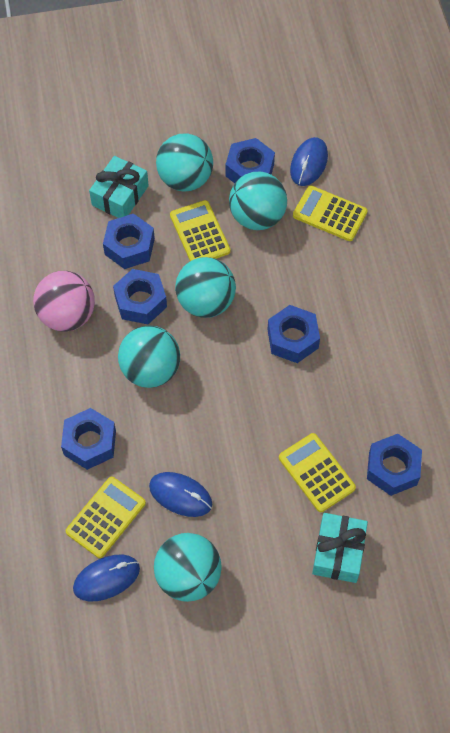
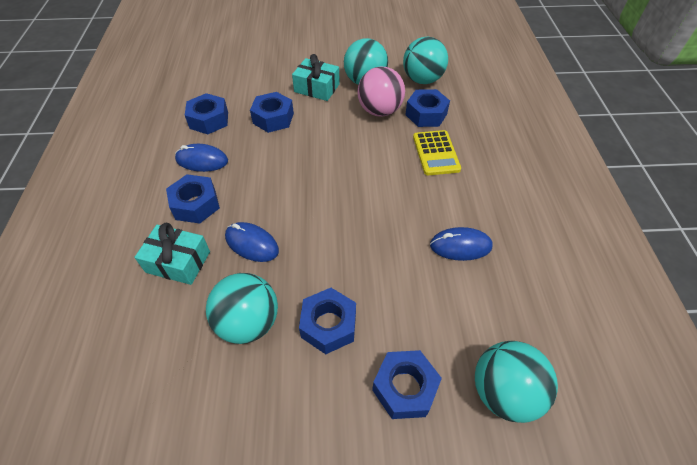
turquoise ball: 5 -> 4
yellow calculator: 4 -> 1

